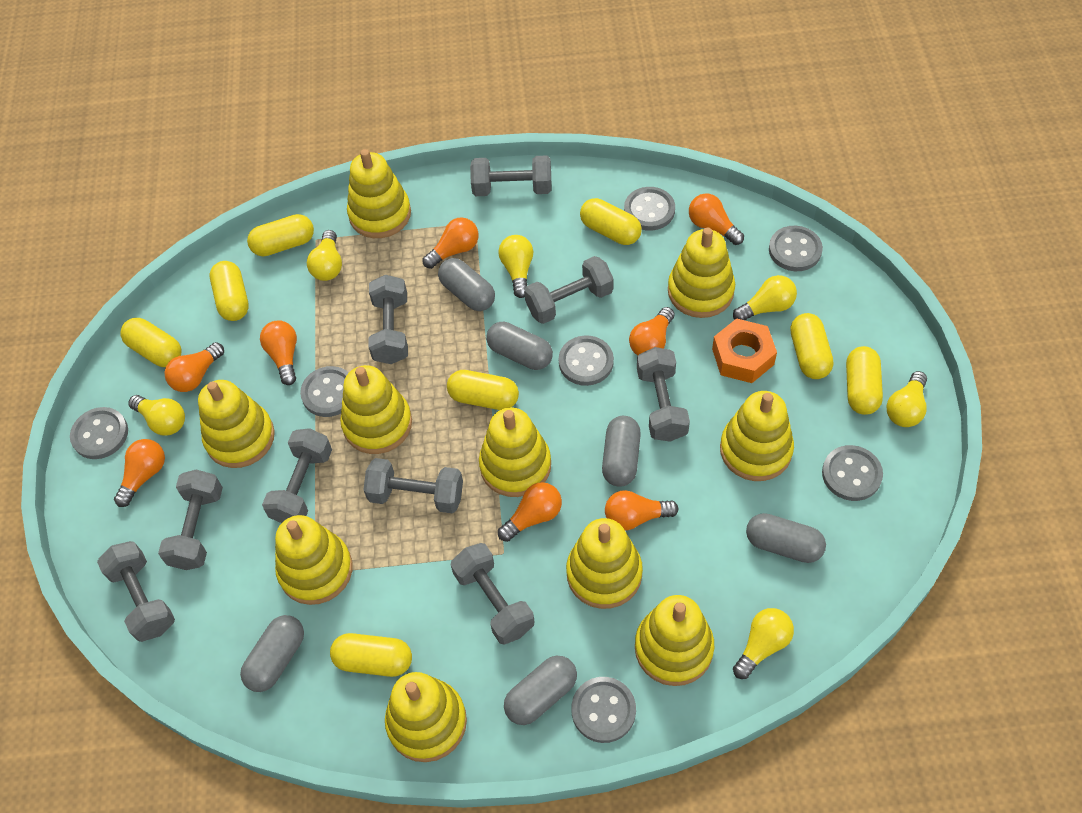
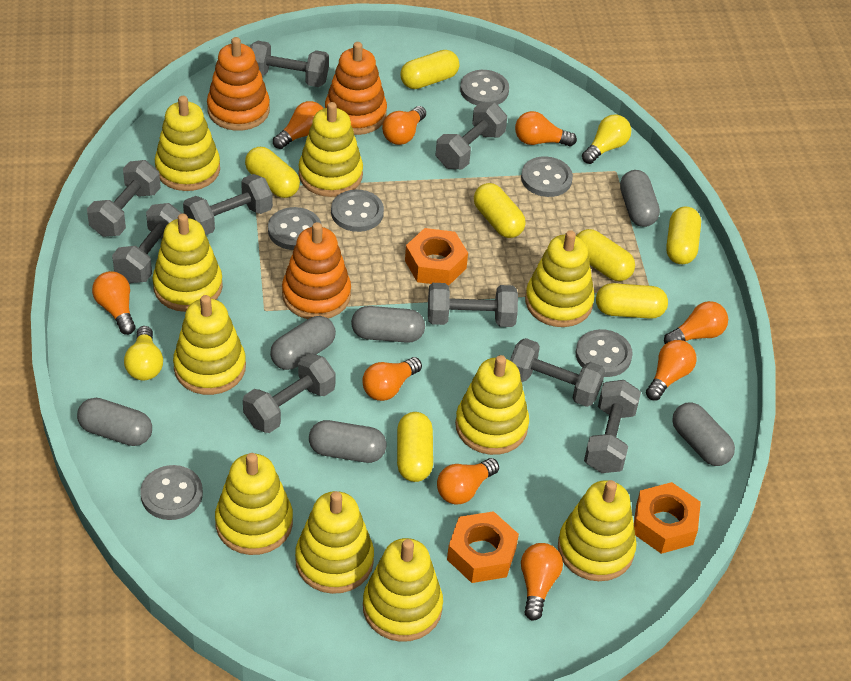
grey button: 7 -> 6
orange light bulb: 8 -> 9
orange nut: 1 -> 3
orange stacking toy: 0 -> 3
yellow capsule: 8 -> 7
yellow light bulb: 6 -> 2

